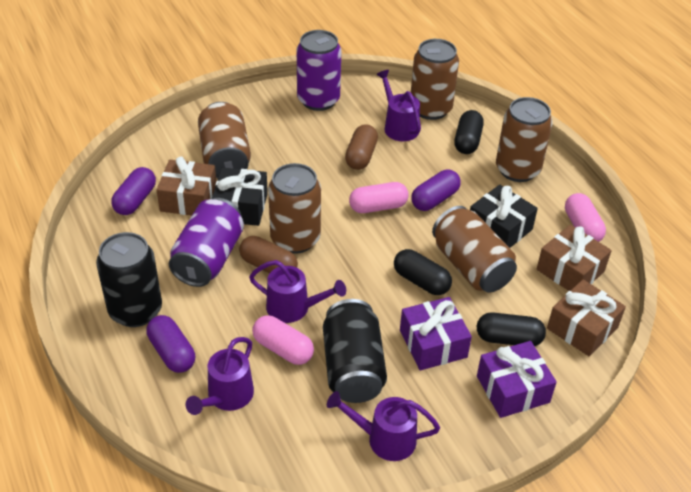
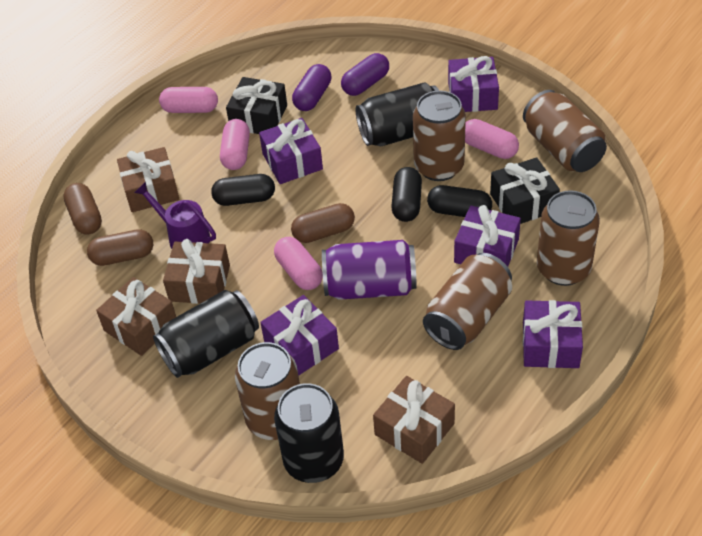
black can: 2 -> 3
brown capsule: 2 -> 3
brown gift: 3 -> 4
pink capsule: 3 -> 4
purple can: 2 -> 1
purple capsule: 3 -> 2
purple gift: 2 -> 5
purple watering can: 4 -> 1

